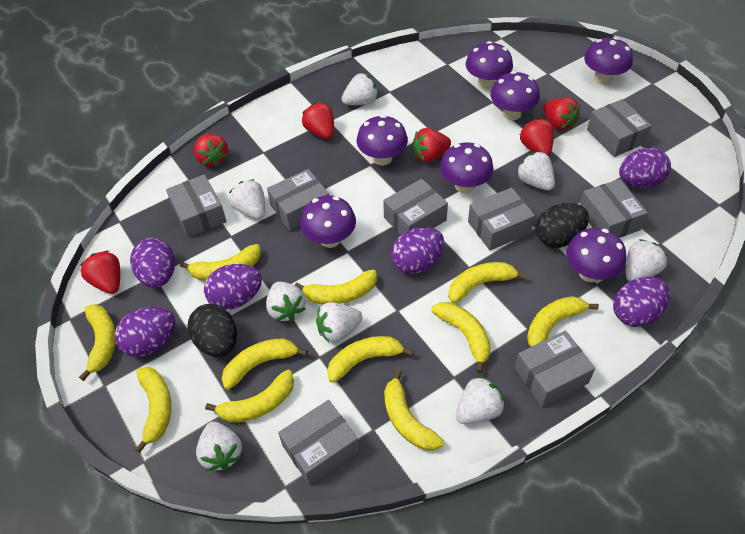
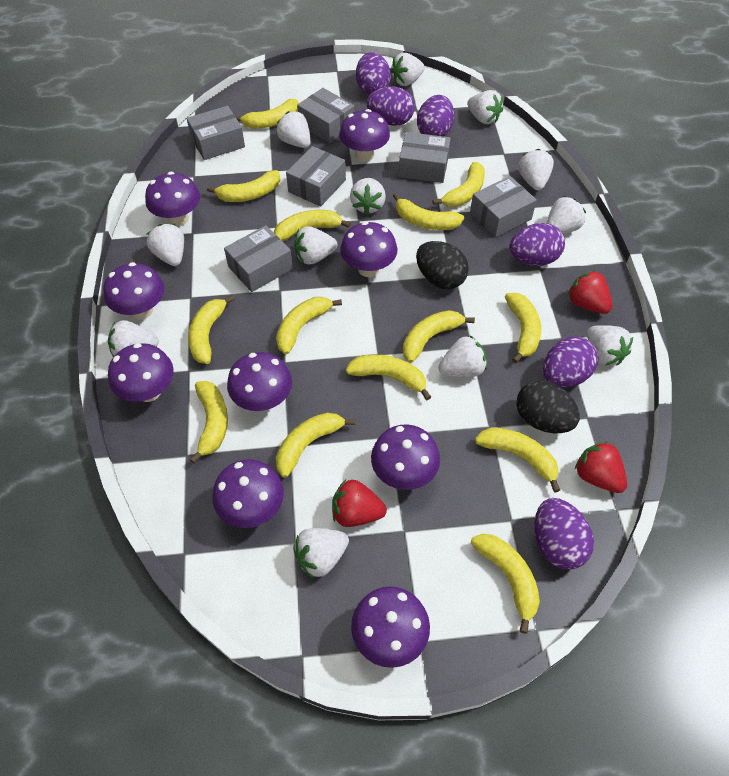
grey box: 8 -> 6
purple mushroom: 7 -> 9
red strawberry: 6 -> 3
white strawberry: 8 -> 12
yellow banana: 11 -> 14

